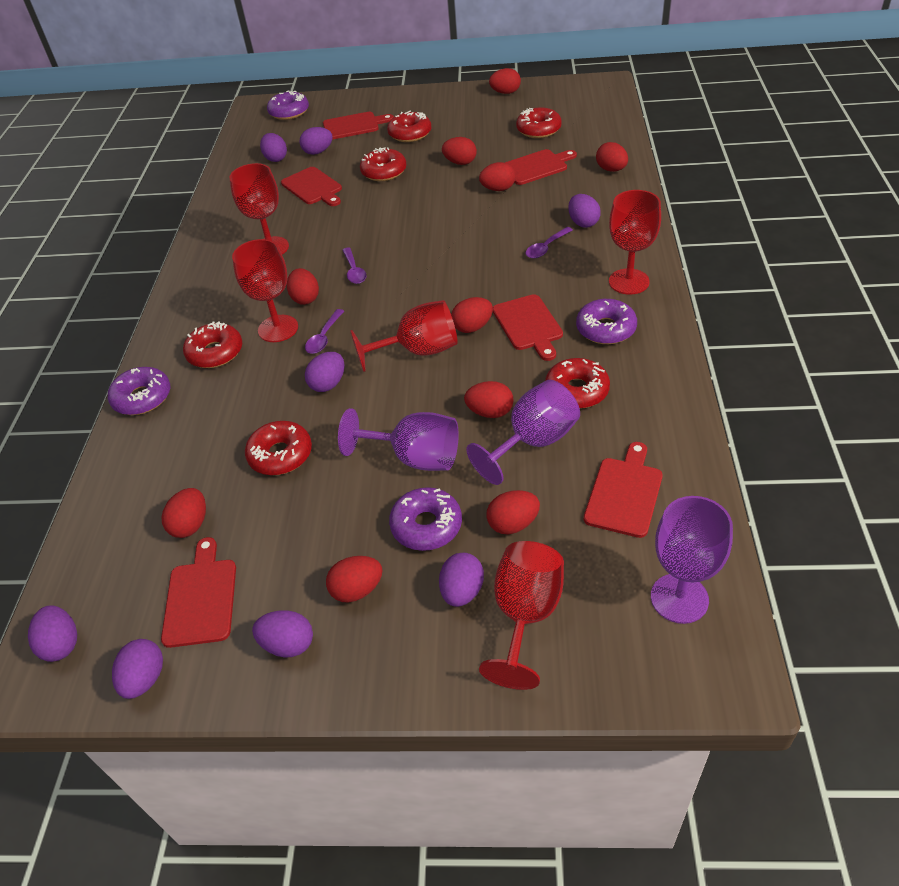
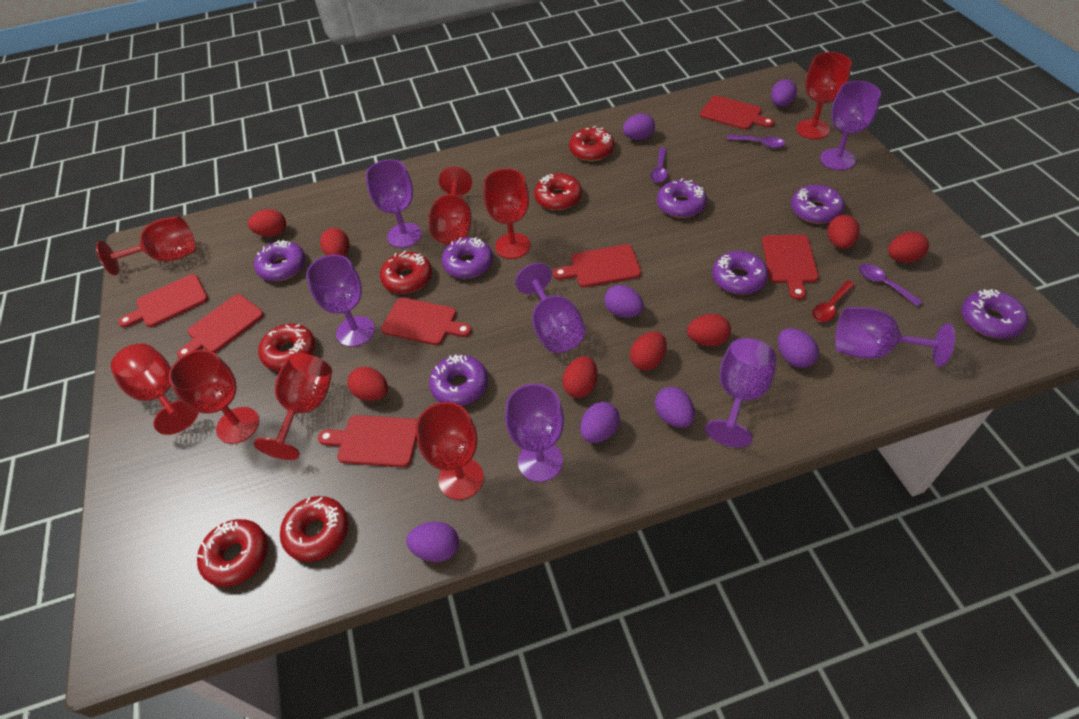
purple donut: 4 -> 7
purple egg: 8 -> 7
purple goblet: 3 -> 7
red cutting board: 6 -> 7
red egg: 10 -> 8
red goblet: 5 -> 8
red spoon: 0 -> 1

